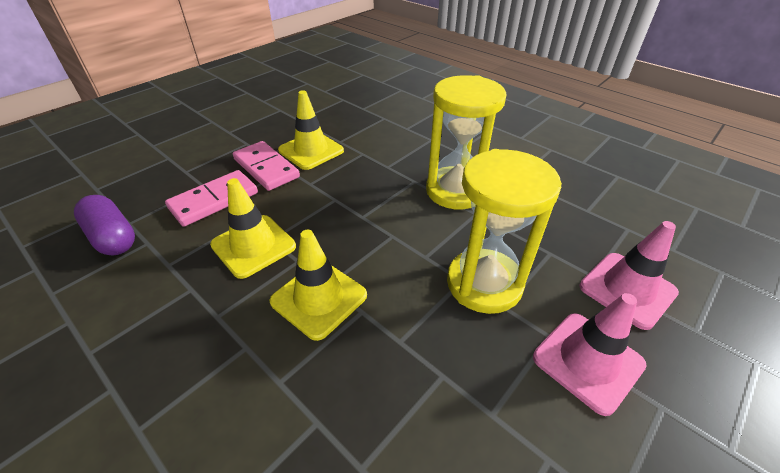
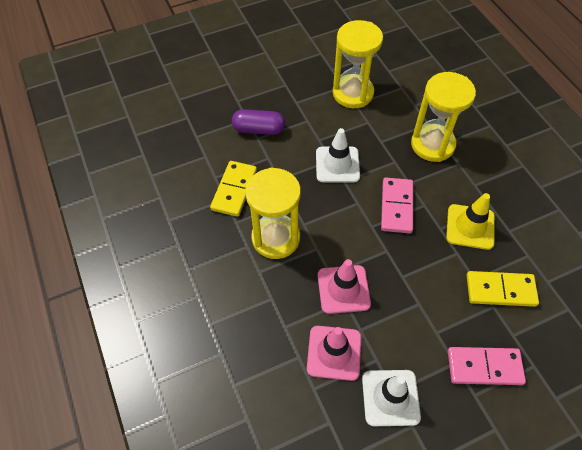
white traffic cone: 0 -> 2
yellow domino: 0 -> 2
yellow hourglass: 2 -> 3
yellow traffic cone: 3 -> 1

